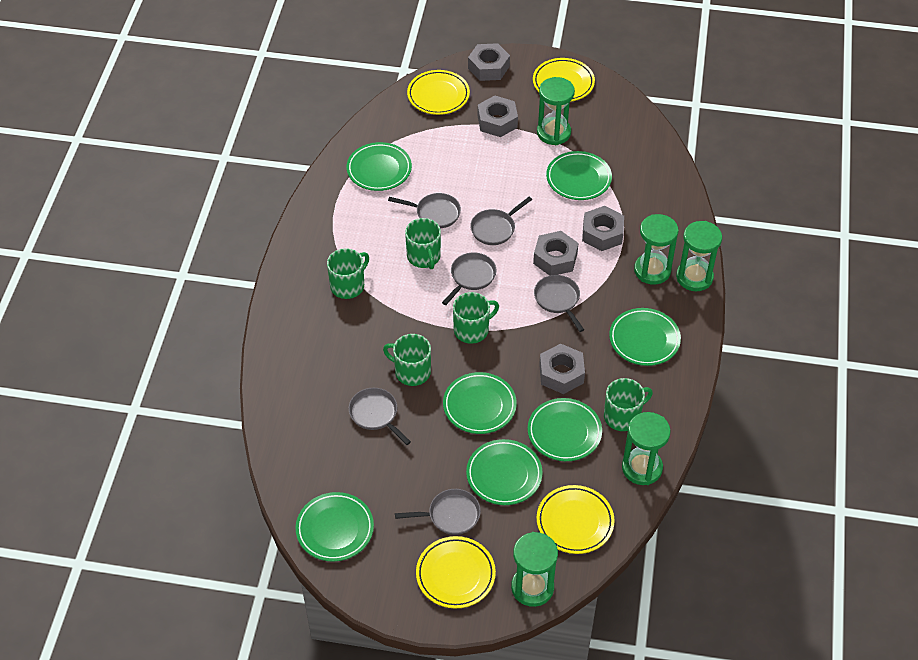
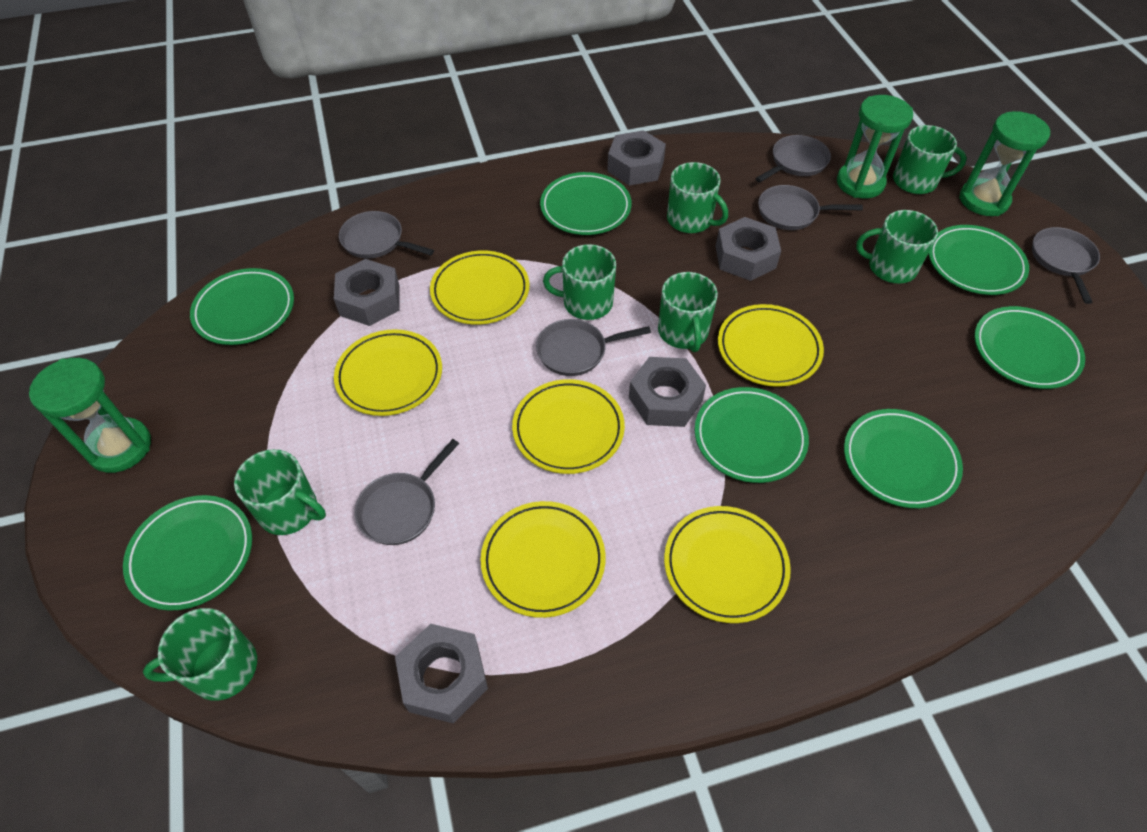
green hourglass: 5 -> 3
green mug: 5 -> 7
yellow plate: 4 -> 6

